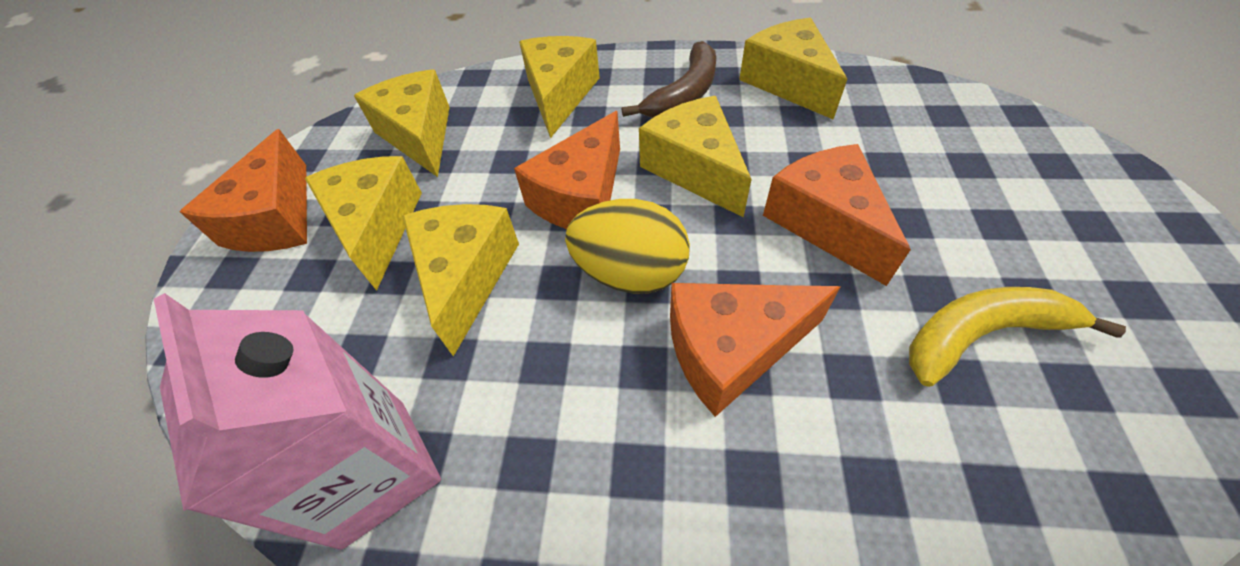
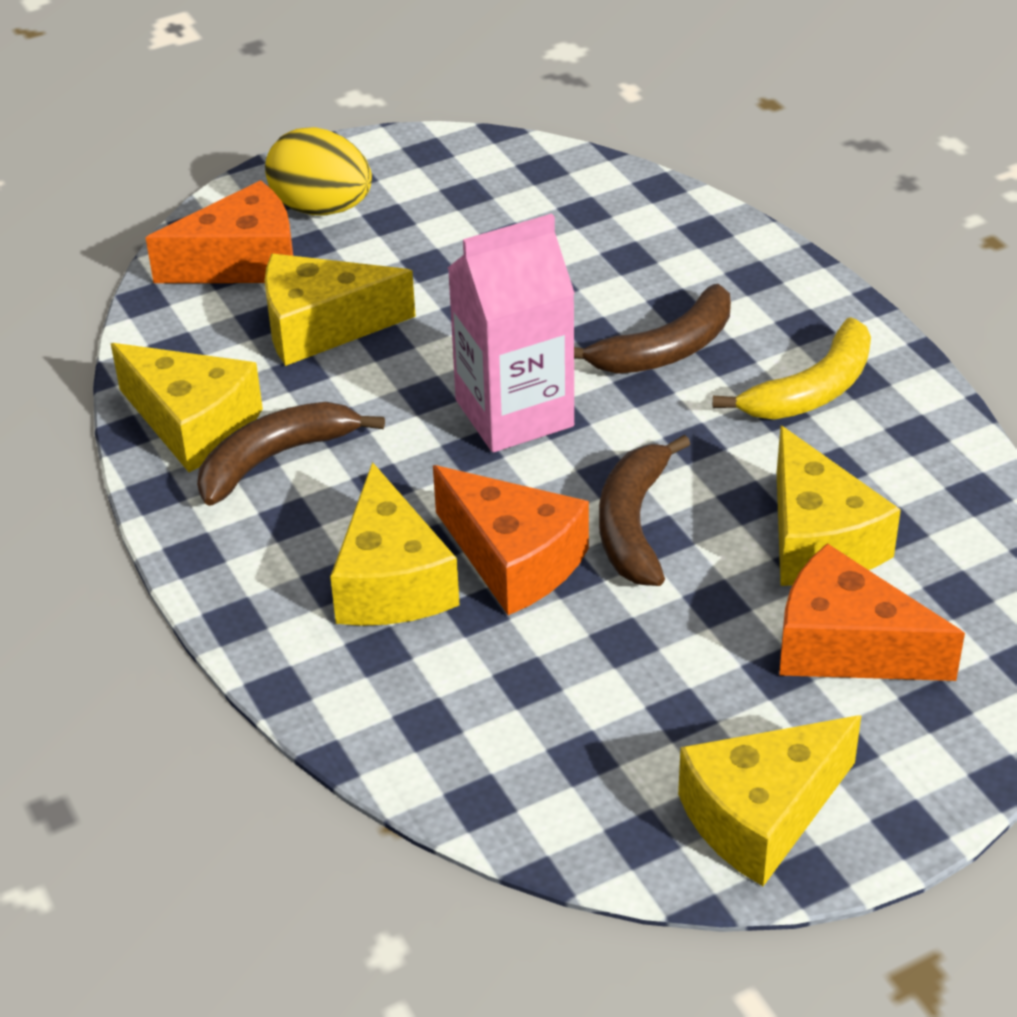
brown banana: 1 -> 3
orange cheese: 4 -> 3
yellow cheese: 6 -> 5

